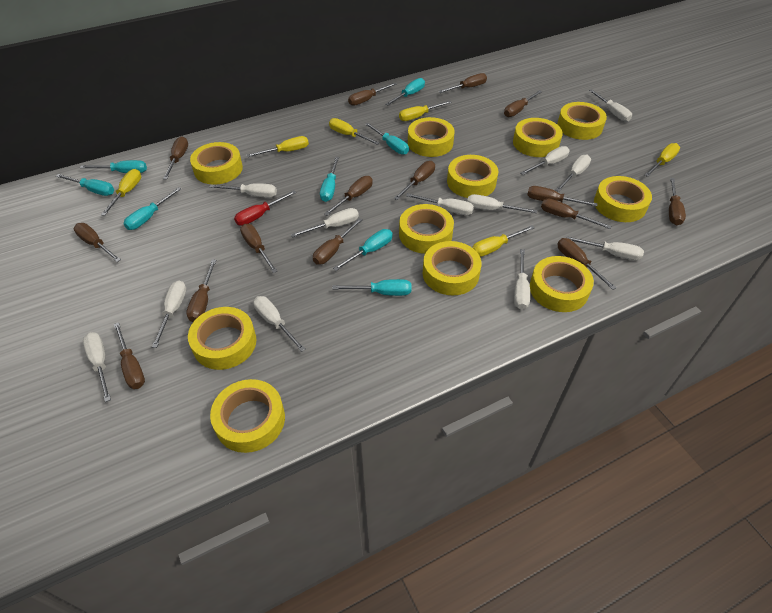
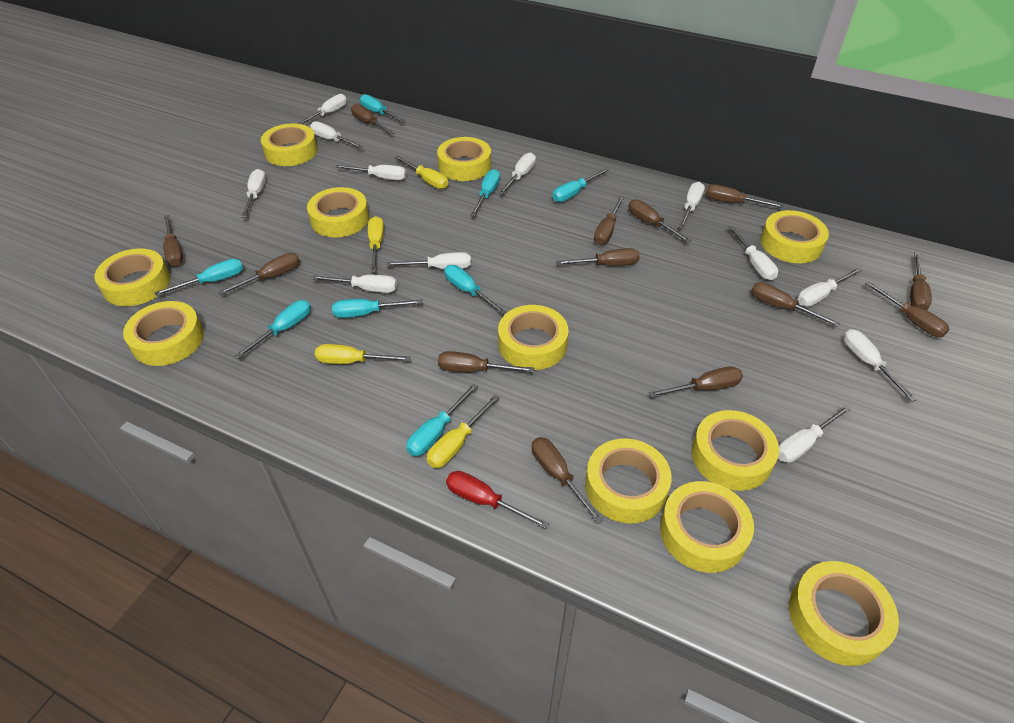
brown screwdriver: 15 -> 13
yellow screwdriver: 6 -> 4

